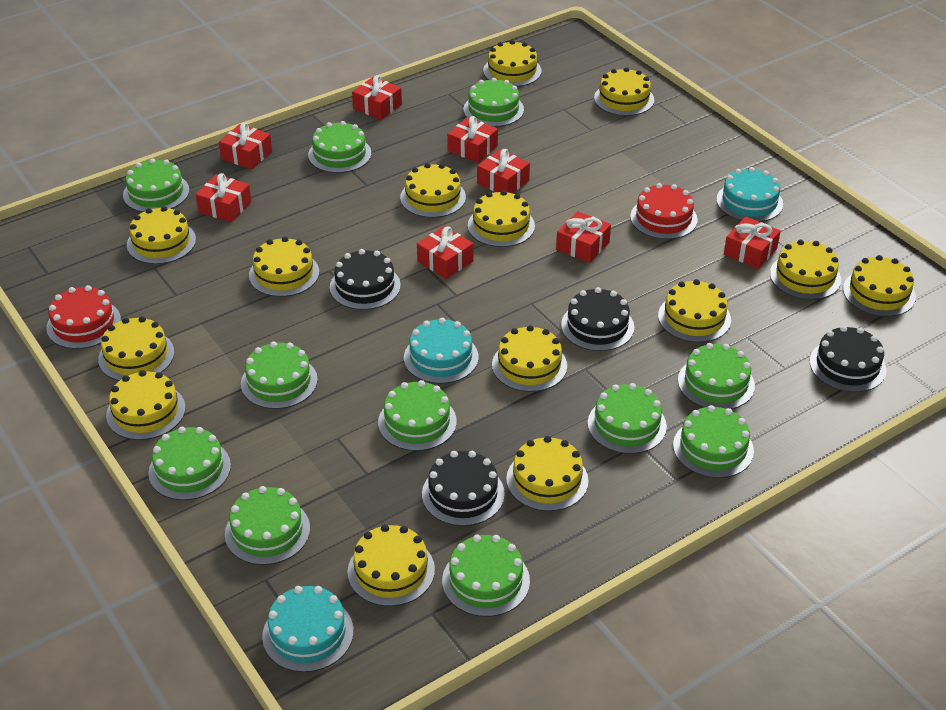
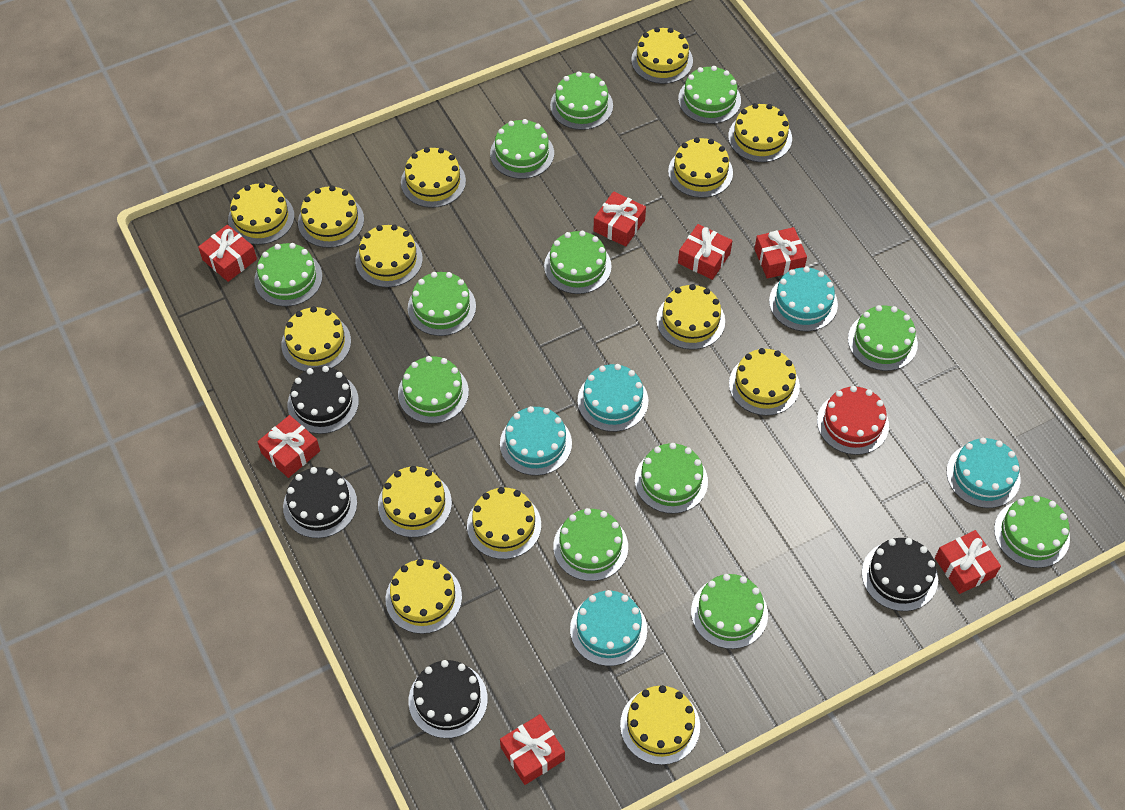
green cake: 11 -> 12
red cake: 2 -> 1
red gift: 8 -> 7
turquoise cake: 3 -> 5

